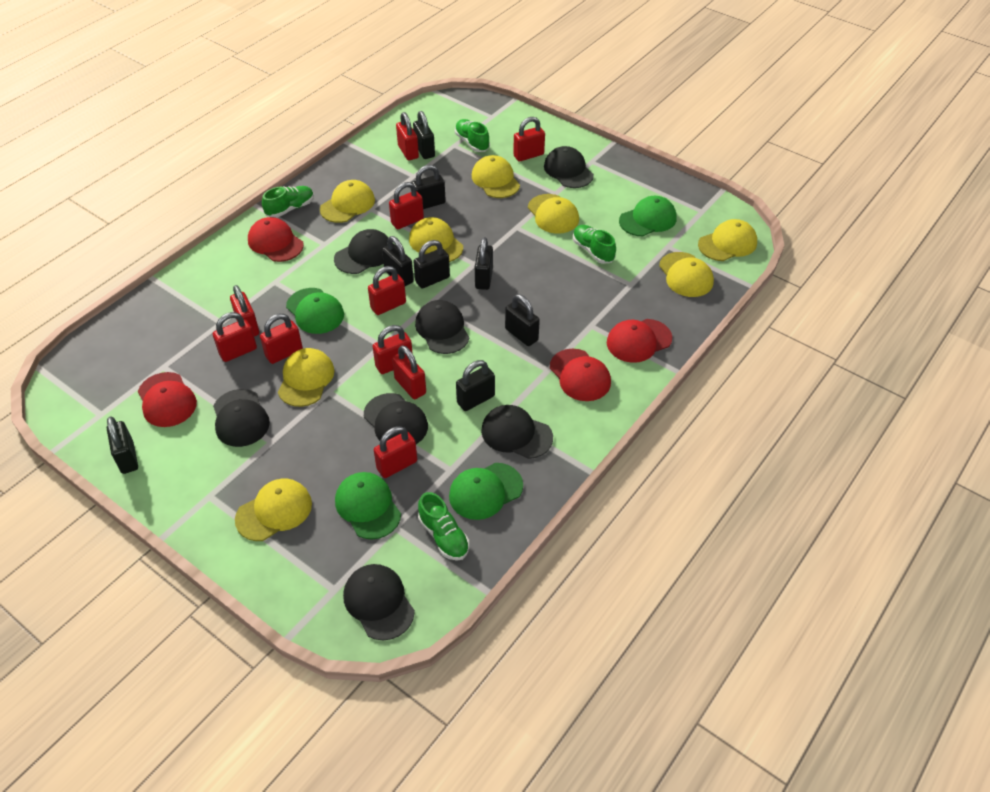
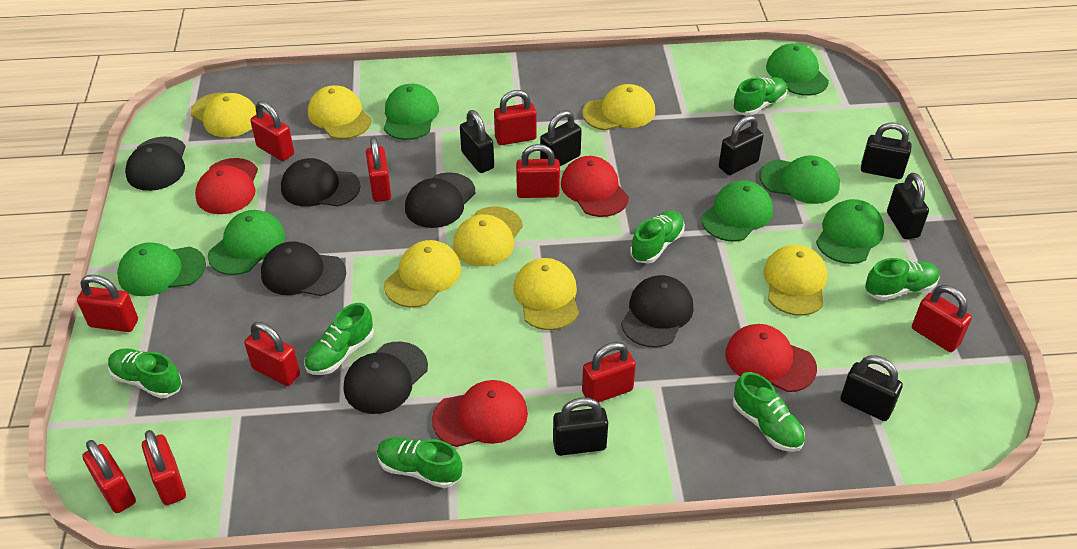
black cap: 7 -> 6
black padlock: 8 -> 7
green cap: 4 -> 7
green shoe: 4 -> 7
yellow cap: 8 -> 7

